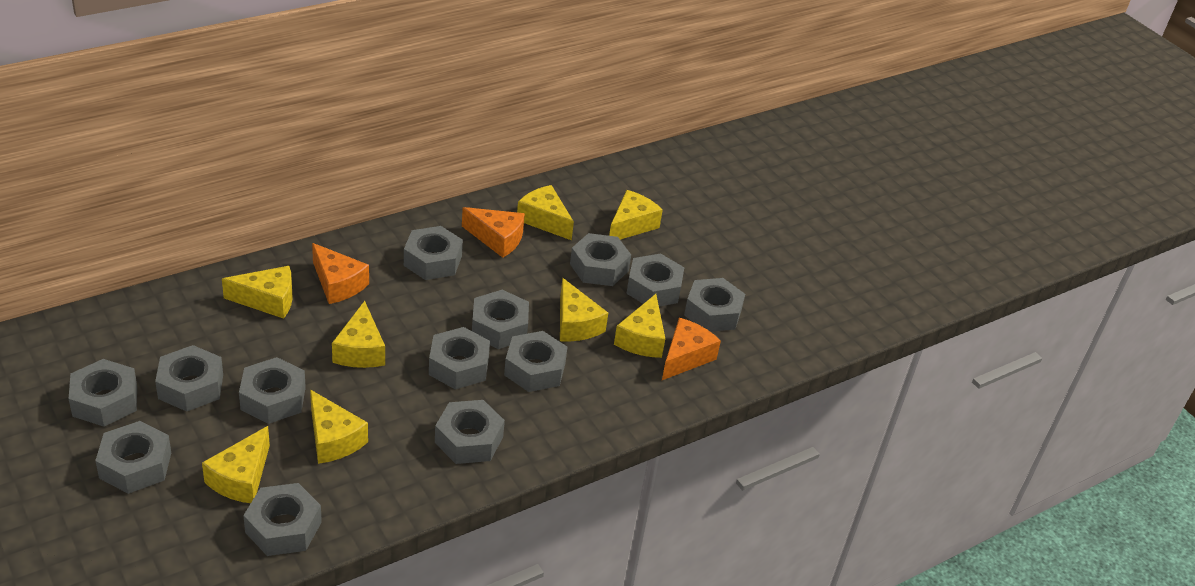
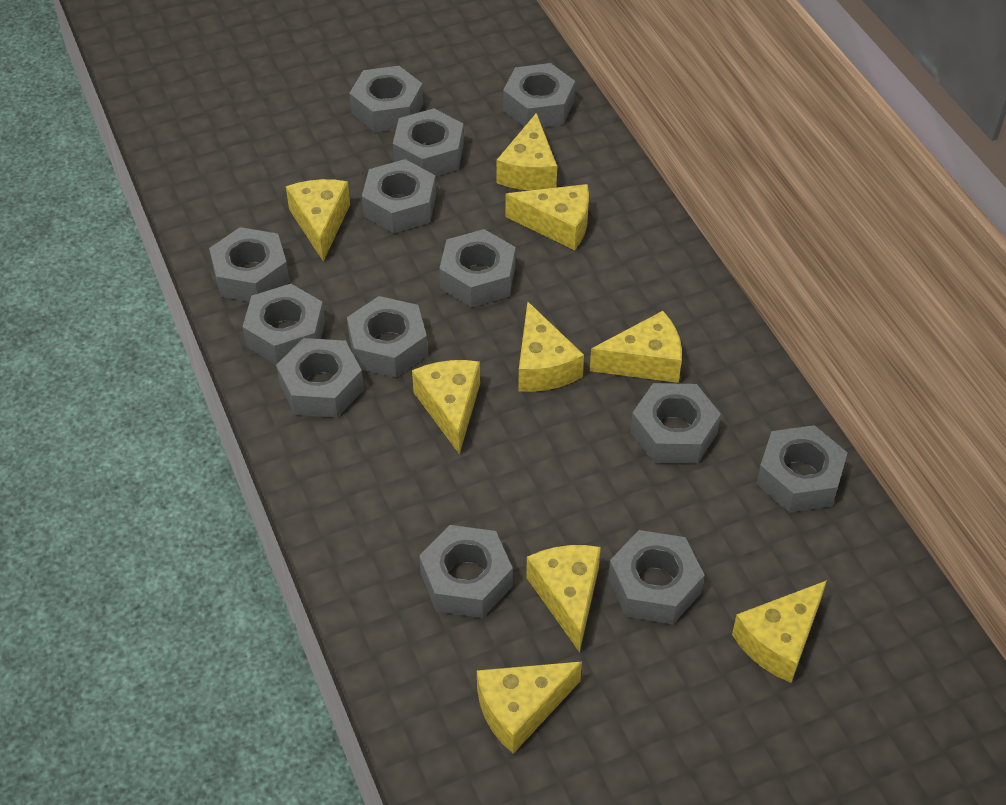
orange cheese: 3 -> 0
yellow cheese: 8 -> 9

